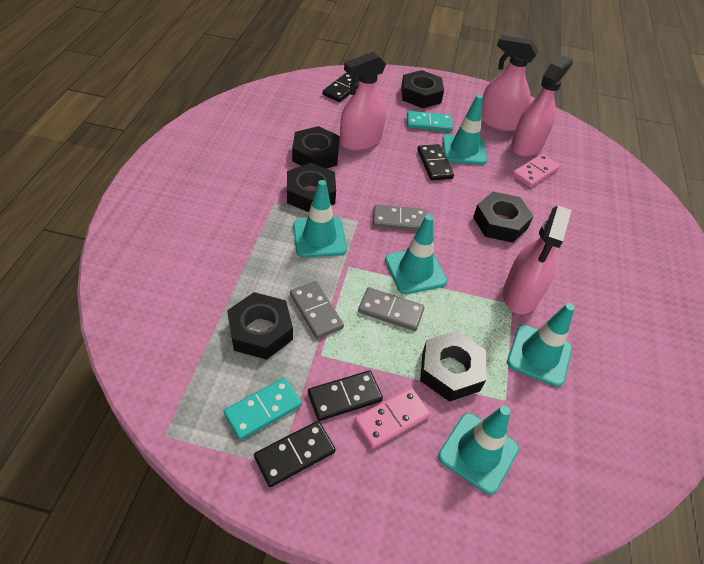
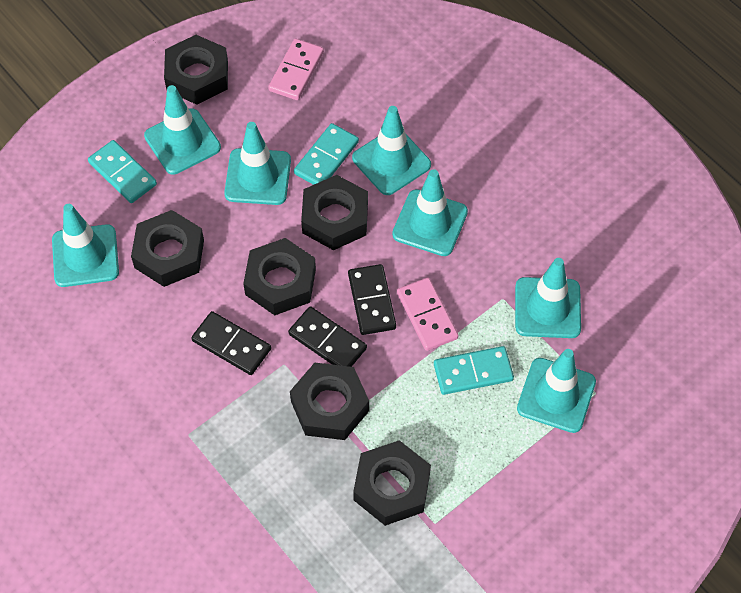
black domino: 4 -> 3
grey domino: 3 -> 0
pink spray bottle: 4 -> 0
turquoise domino: 2 -> 3
turquoise traffic cone: 5 -> 7

